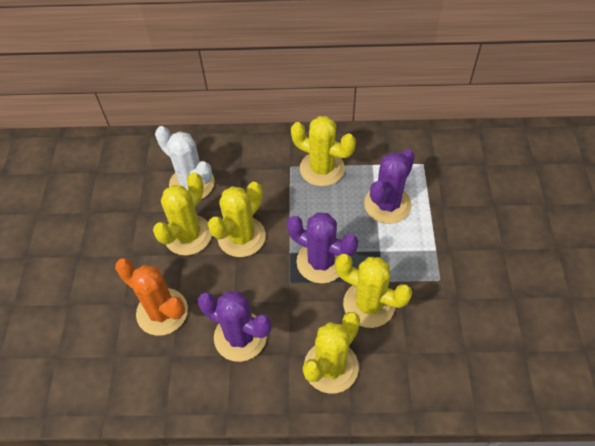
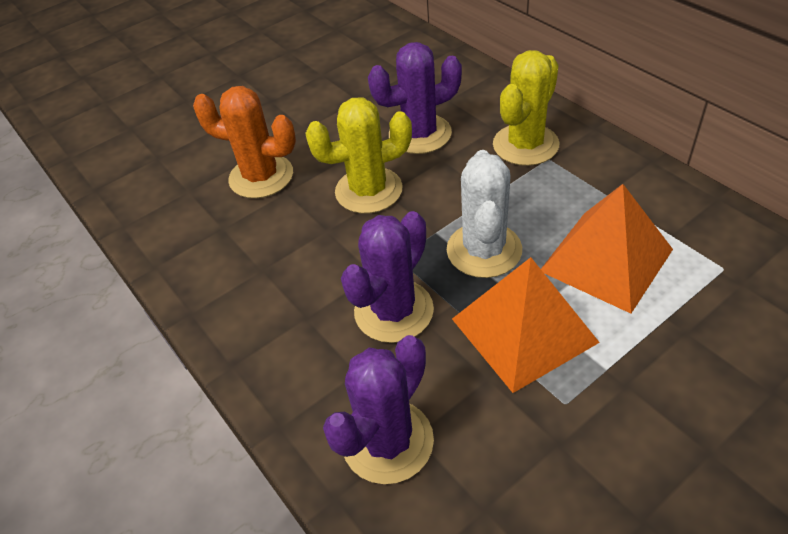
orange pyramid: 0 -> 2
yellow cactus: 5 -> 2

